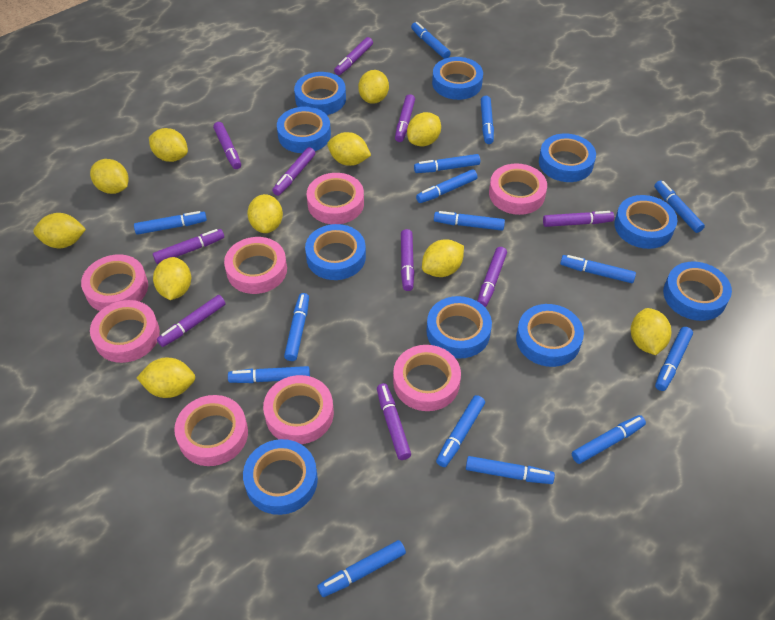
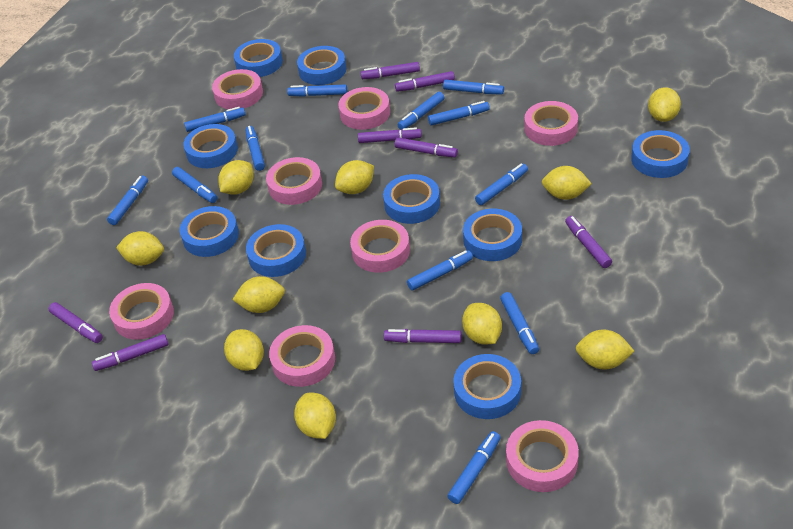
blue marker: 15 -> 12
blue tape: 10 -> 9
purple marker: 10 -> 8
yellow lemon: 11 -> 10

